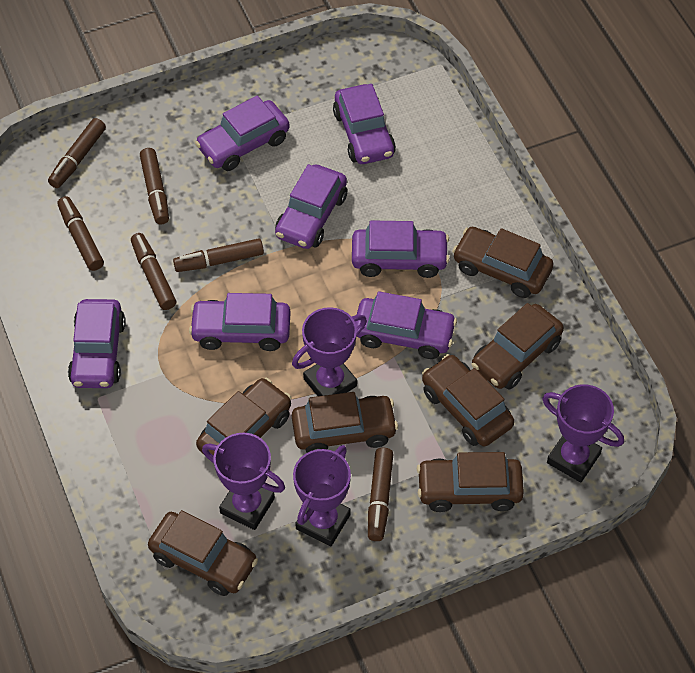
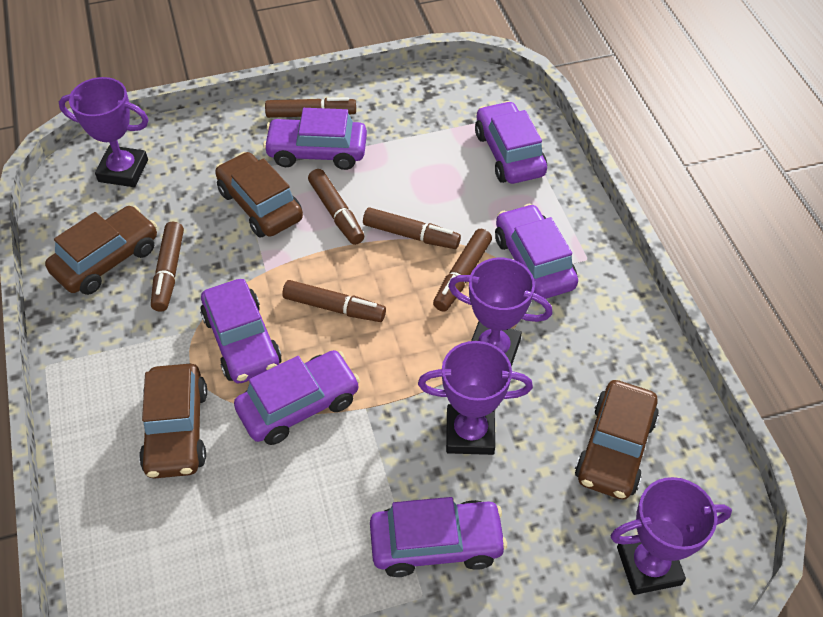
brown car: 7 -> 4
purple car: 7 -> 6

